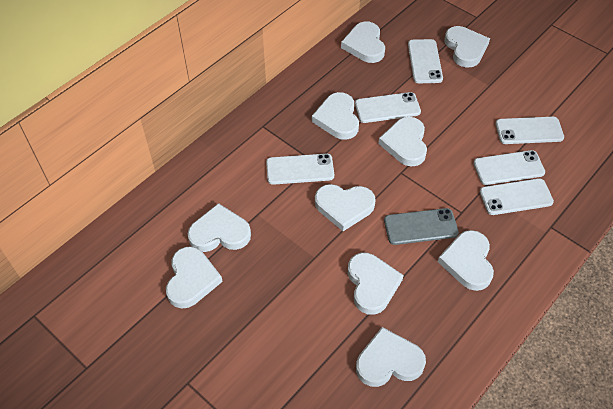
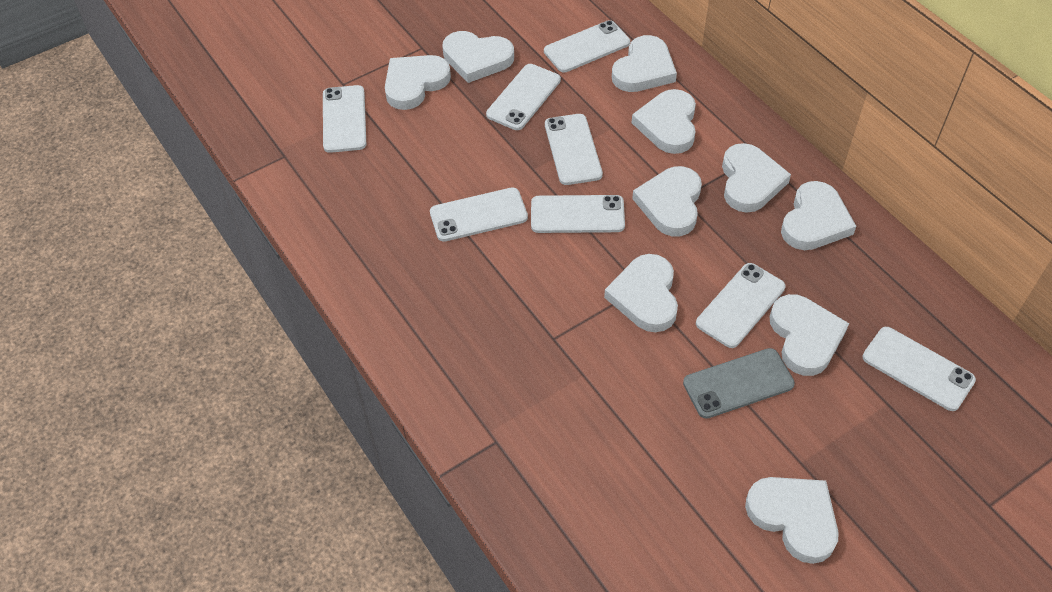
white phone: 6 -> 8

